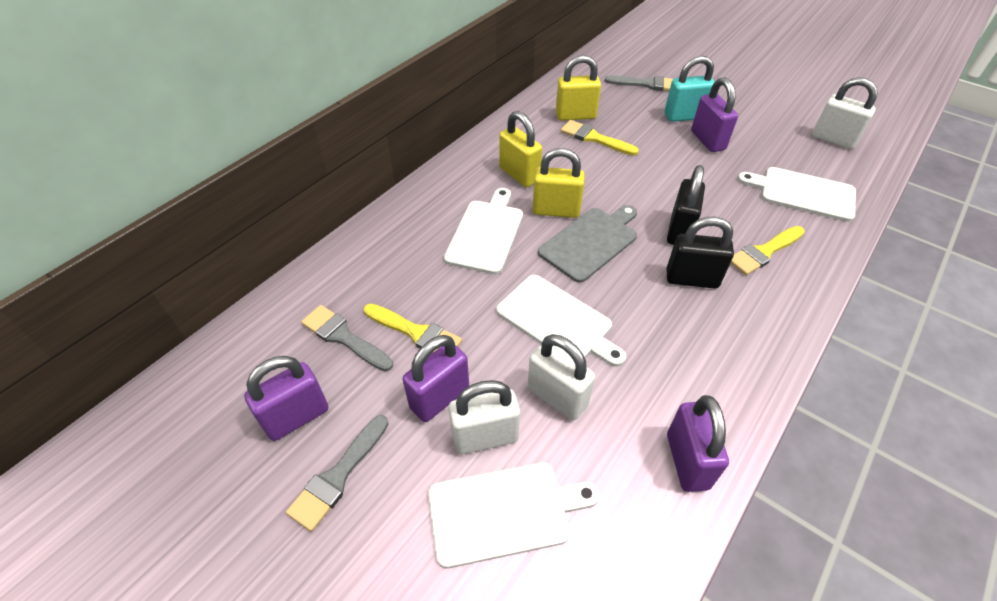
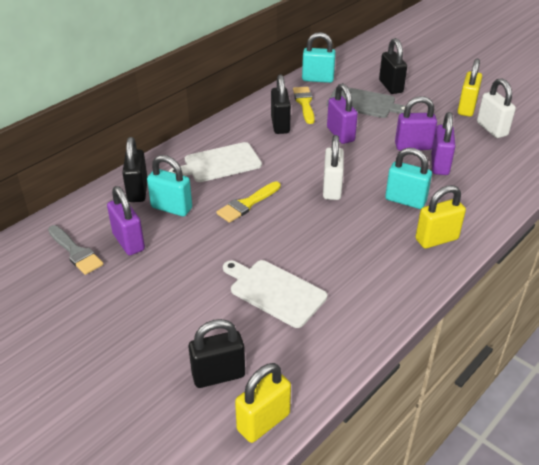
black padlock: 2 -> 4
grey brush: 3 -> 1
turquoise padlock: 1 -> 3
white cutting board: 4 -> 2
white padlock: 3 -> 2
yellow brush: 3 -> 2

